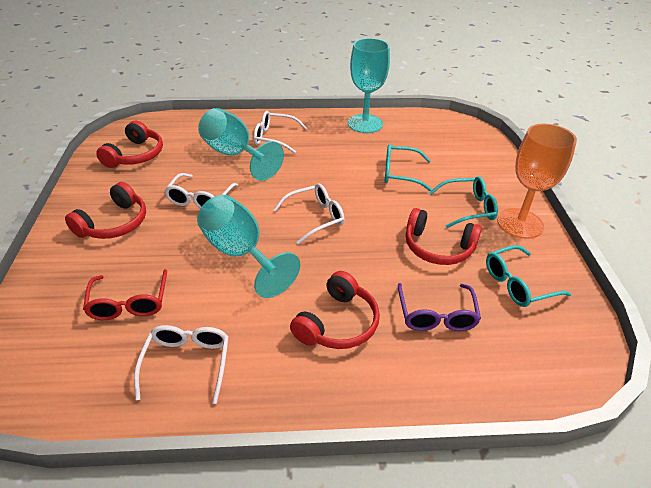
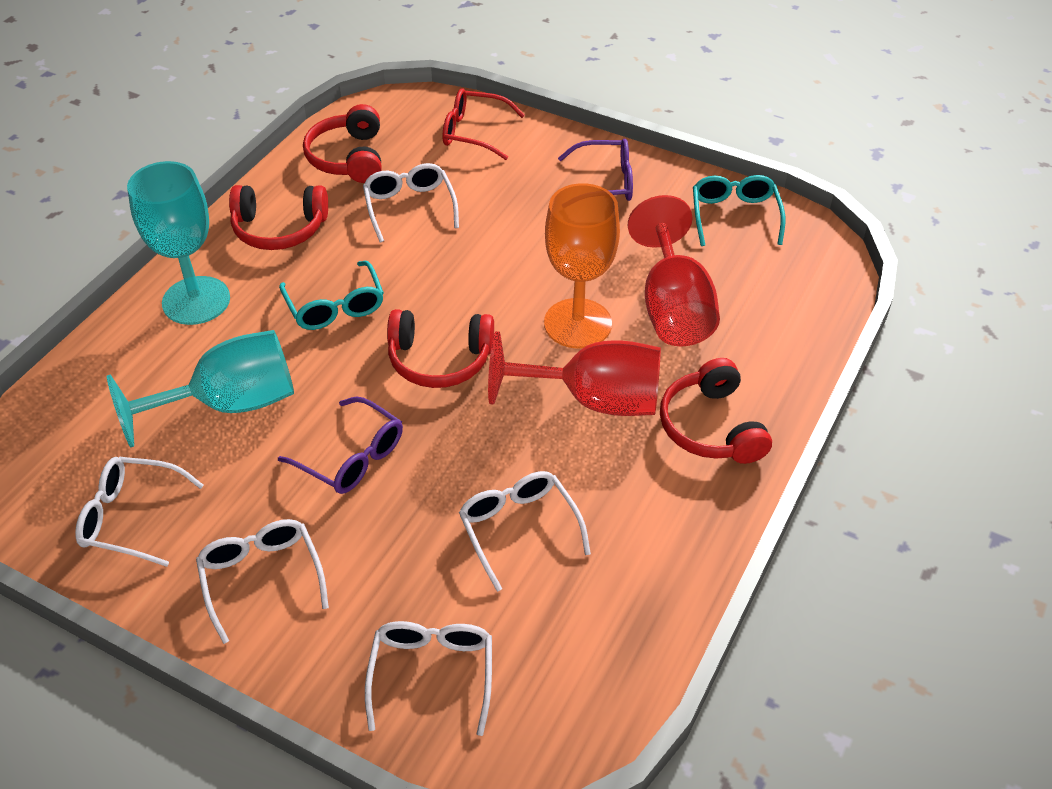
purple glasses: 1 -> 2
red goblet: 0 -> 2
turquoise glasses: 3 -> 2
turquoise goblet: 3 -> 2
white glasses: 4 -> 5

